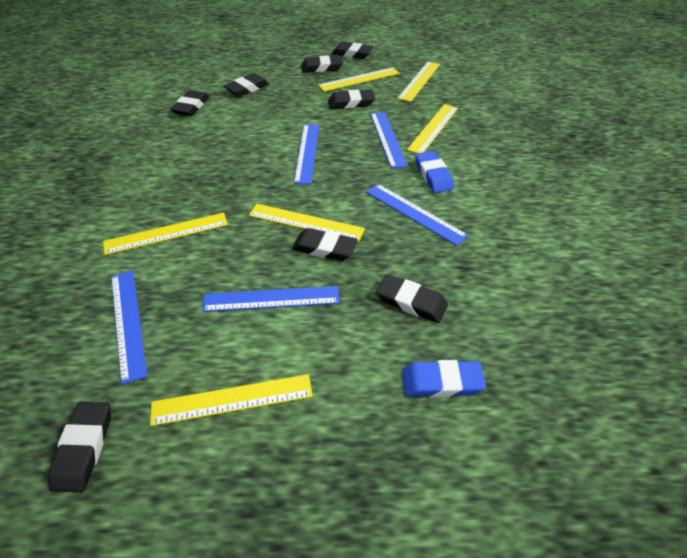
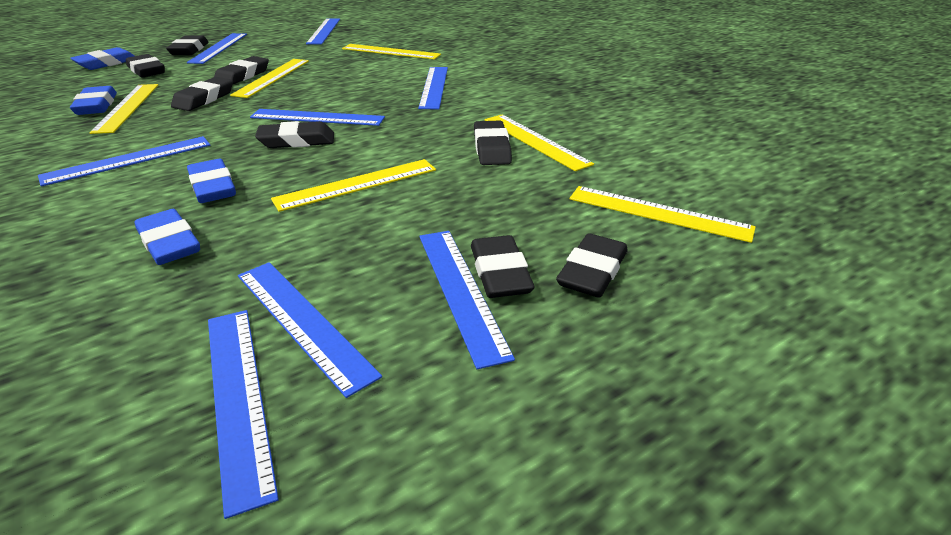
blue eraser: 2 -> 4
blue ruler: 5 -> 8

